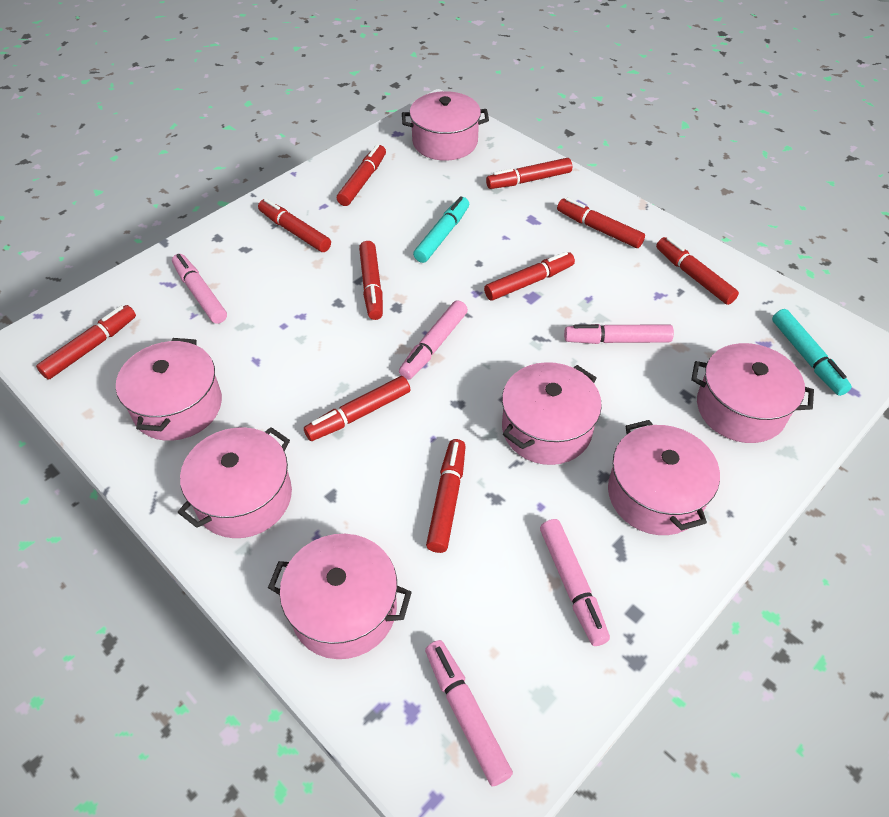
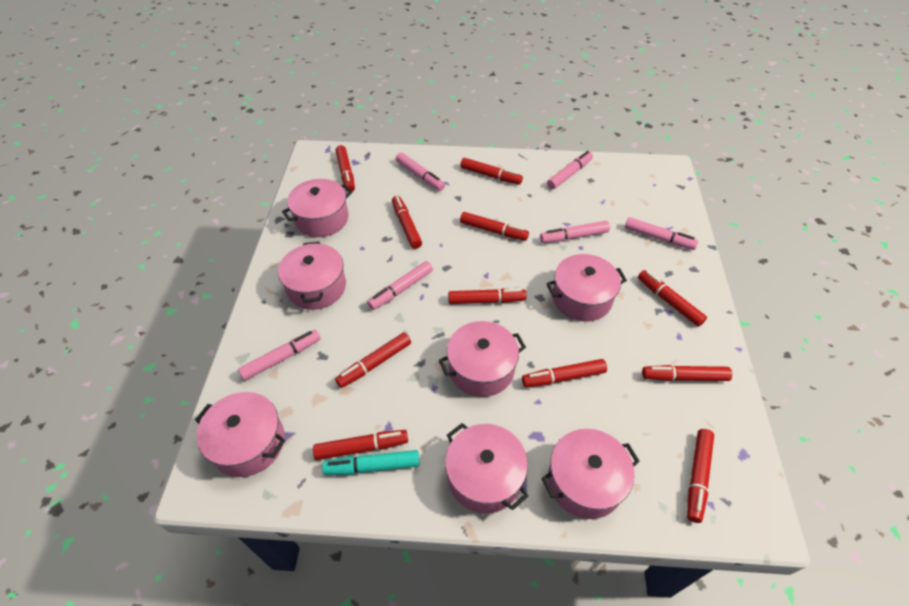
pink marker: 5 -> 6
red marker: 10 -> 11
turquoise marker: 2 -> 1

